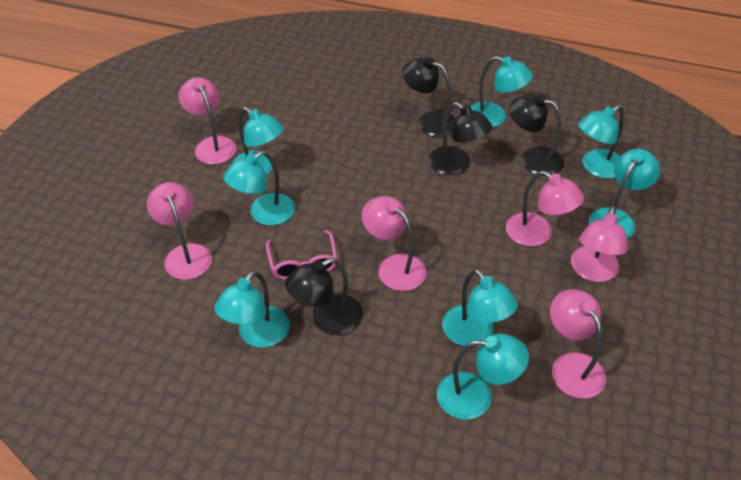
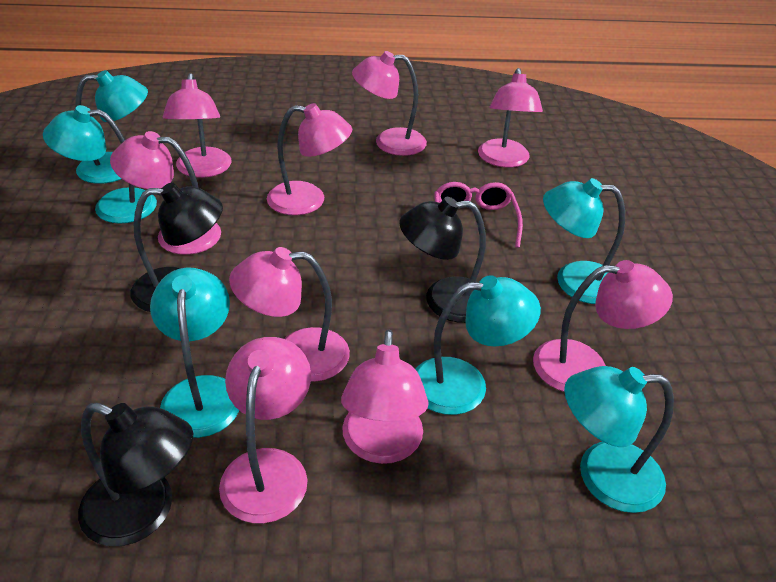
black lamp: 4 -> 3
pink lamp: 6 -> 9
turquoise lamp: 8 -> 6

